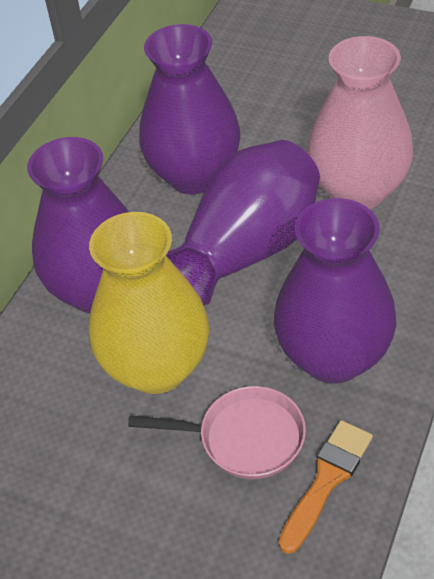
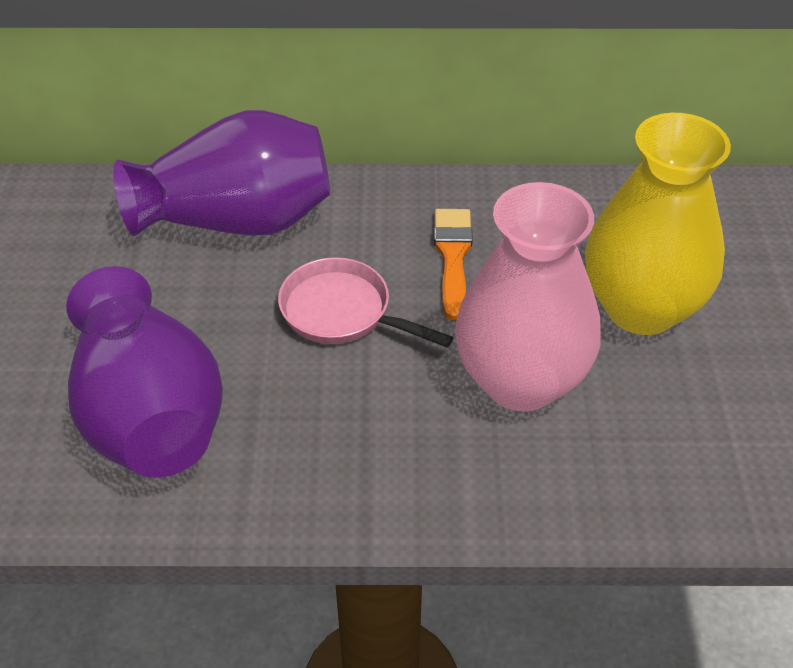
purple vase: 4 -> 2

